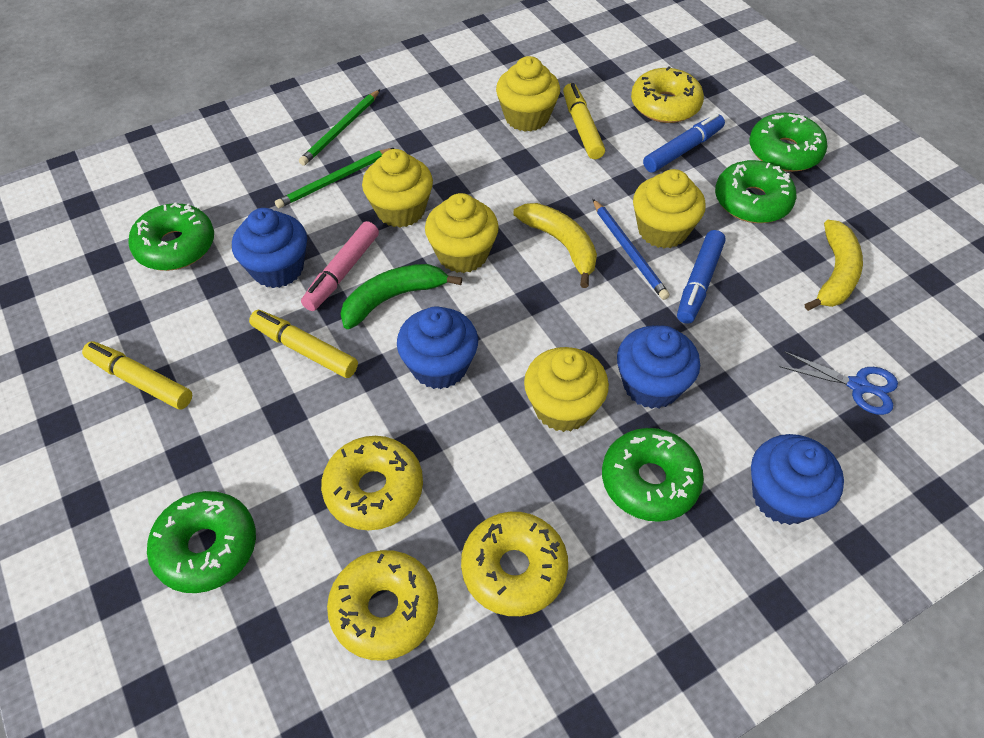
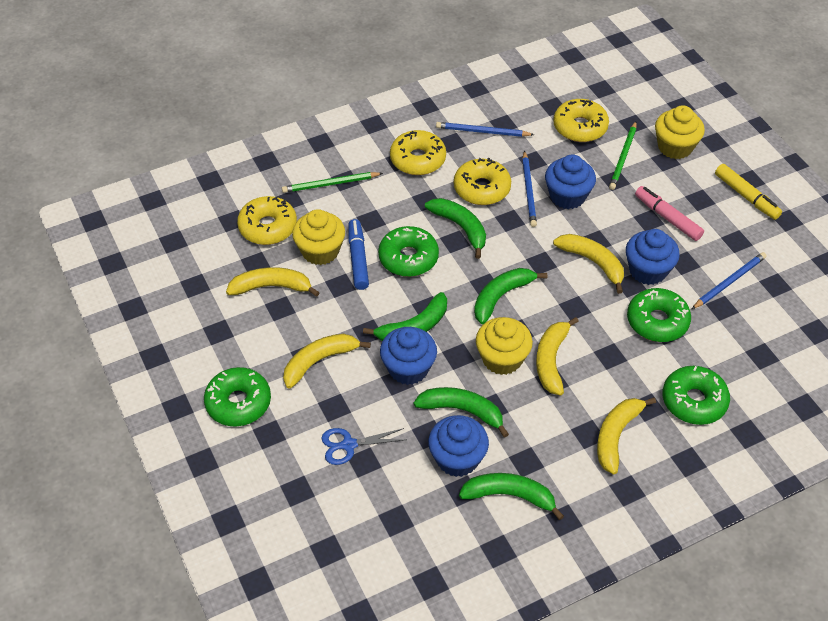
blue marker: 2 -> 1
blue pencil: 1 -> 3
green banana: 1 -> 5
green donut: 5 -> 4
yellow banana: 2 -> 5
yellow cupcake: 5 -> 3
yellow marker: 3 -> 1

